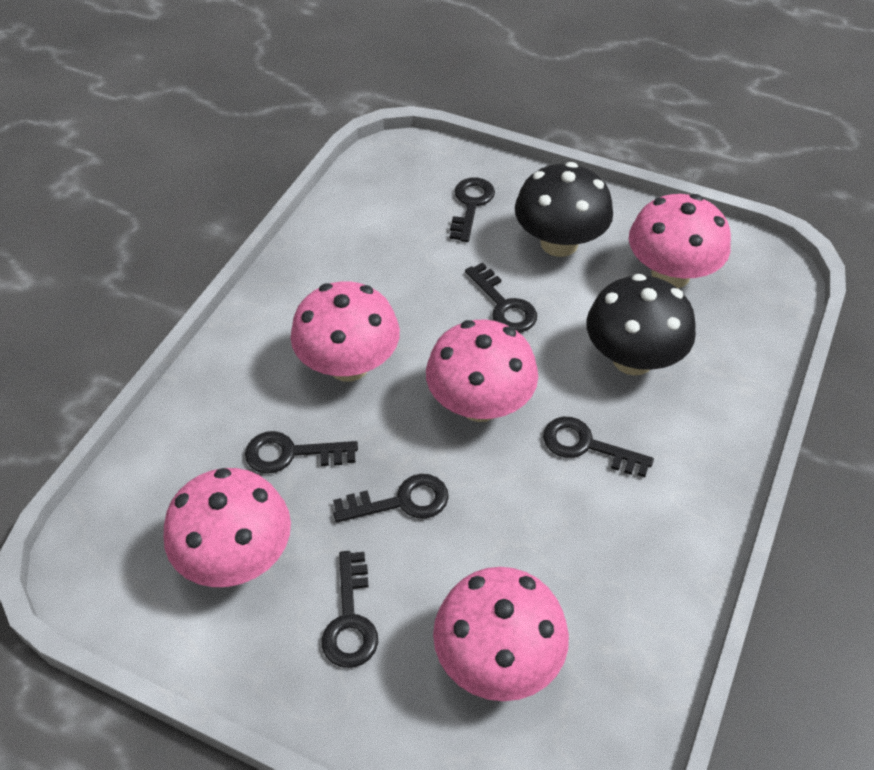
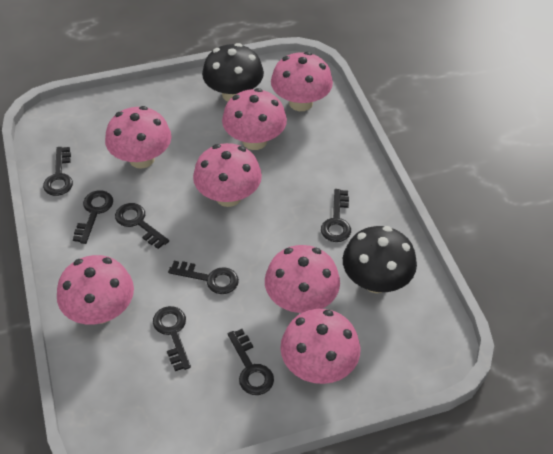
black key: 6 -> 7
pink mushroom: 5 -> 7

